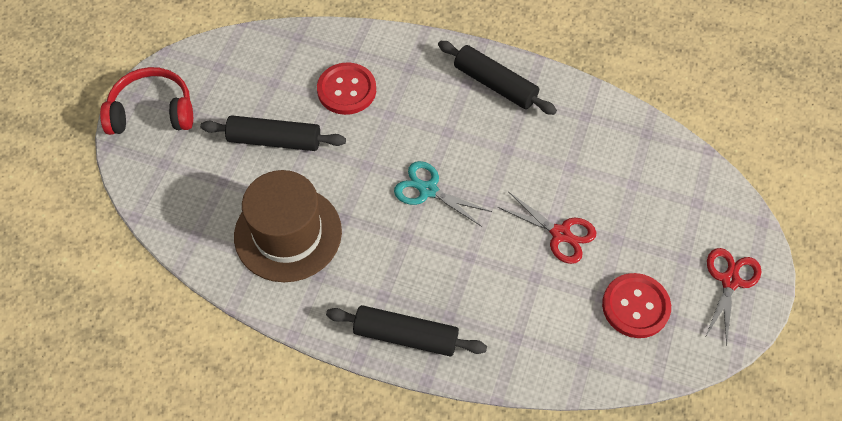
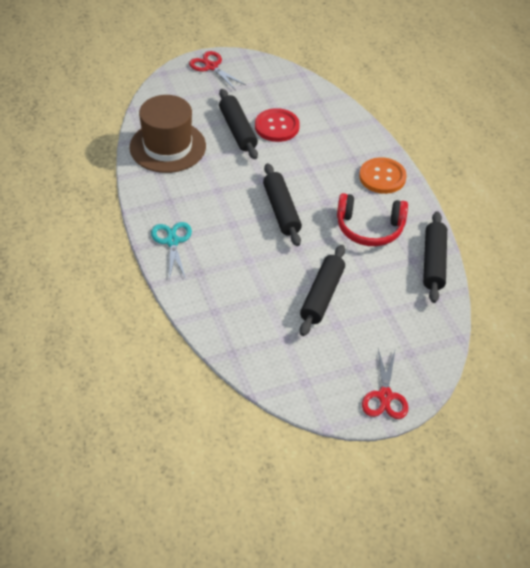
black rolling pin: 3 -> 4
orange button: 0 -> 1
red button: 2 -> 1

